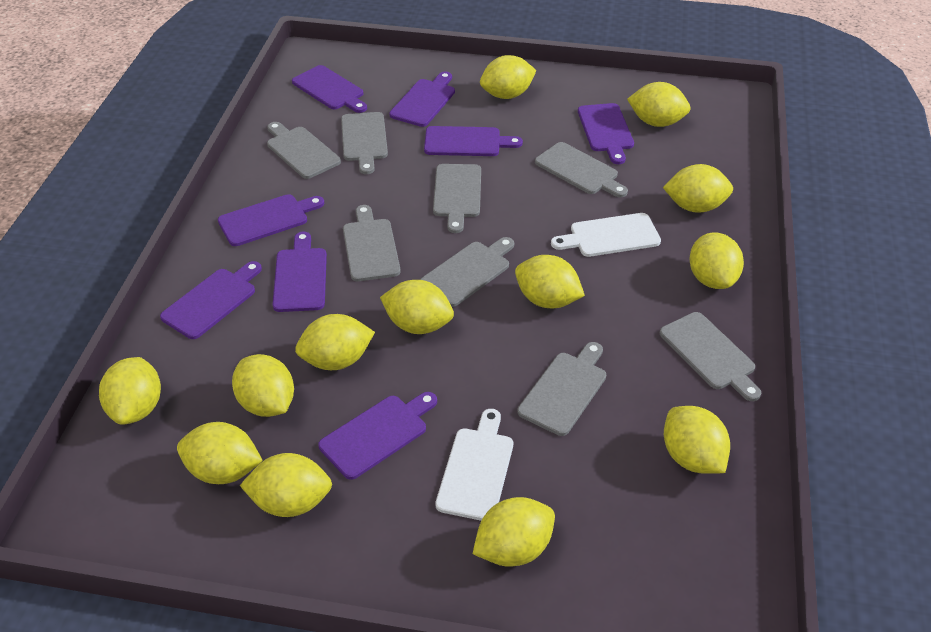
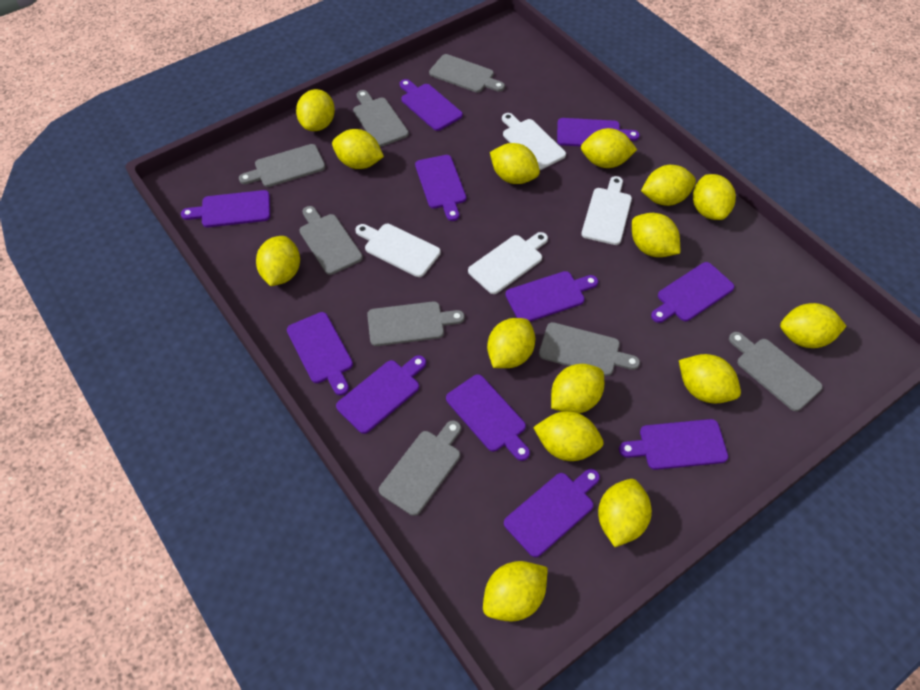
purple cutting board: 8 -> 11
white cutting board: 2 -> 4
yellow lemon: 13 -> 15

